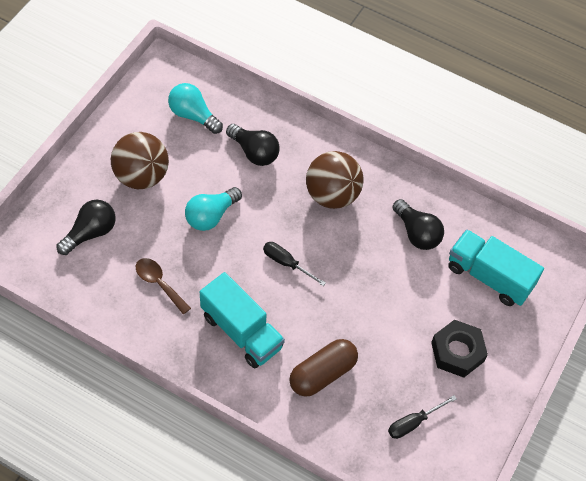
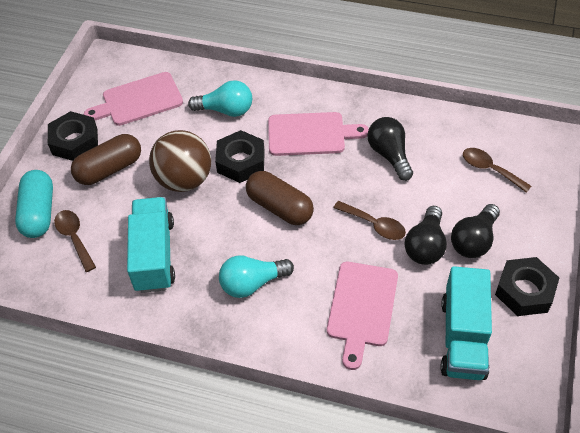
black nut: 1 -> 3
black screwdriver: 2 -> 0
brown ball: 2 -> 1
brown capsule: 1 -> 2
brown spoon: 1 -> 3
pink cutting board: 0 -> 3
turquoise capsule: 0 -> 1

